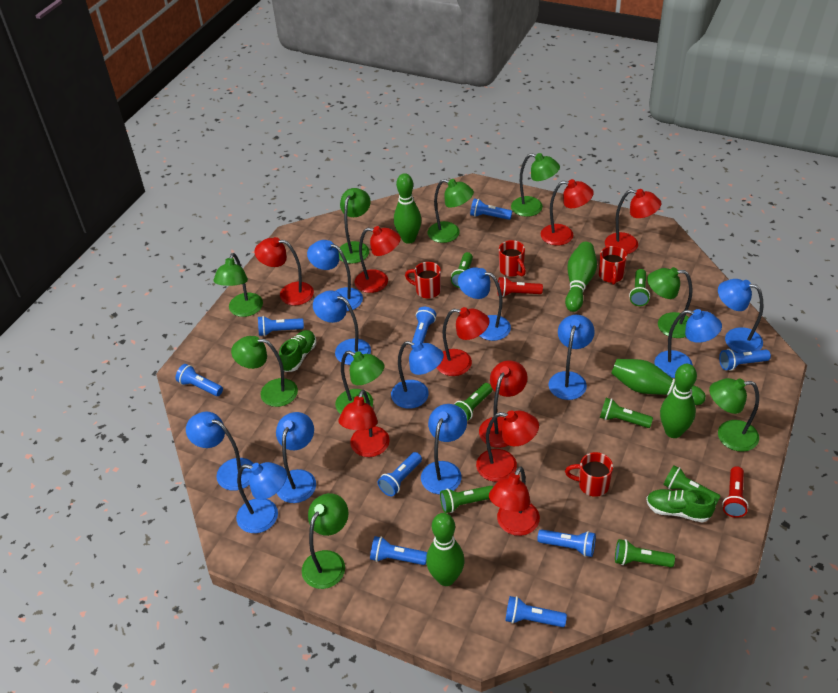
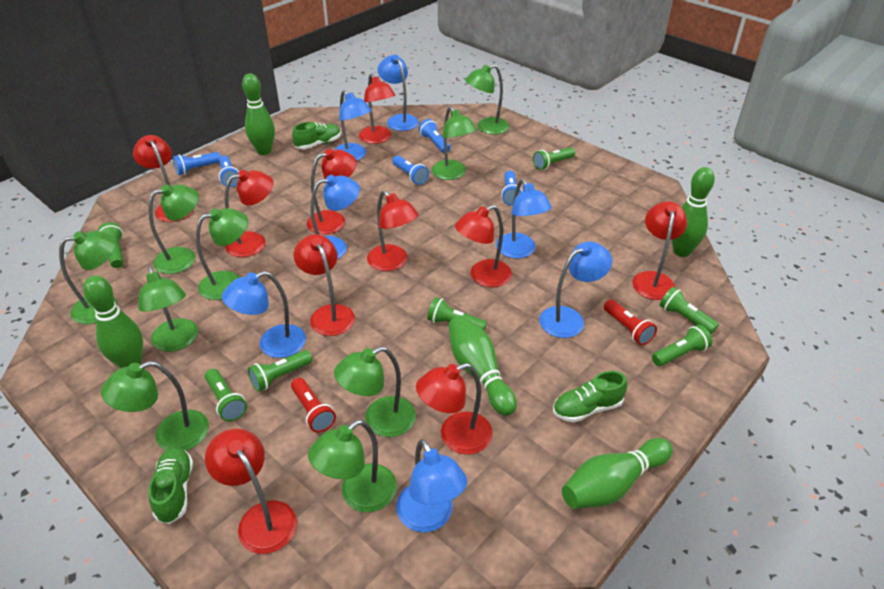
blue flashlight: 9 -> 5
blue lamp: 11 -> 7
green shoe: 2 -> 3
red lamp: 9 -> 10
red mug: 4 -> 0

